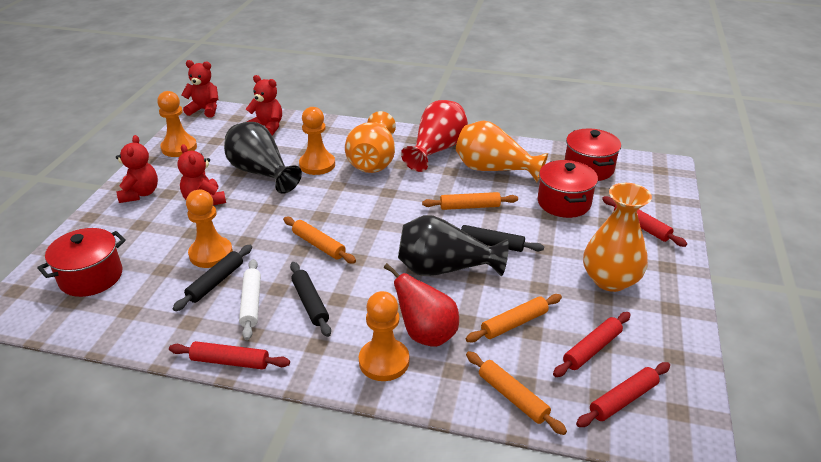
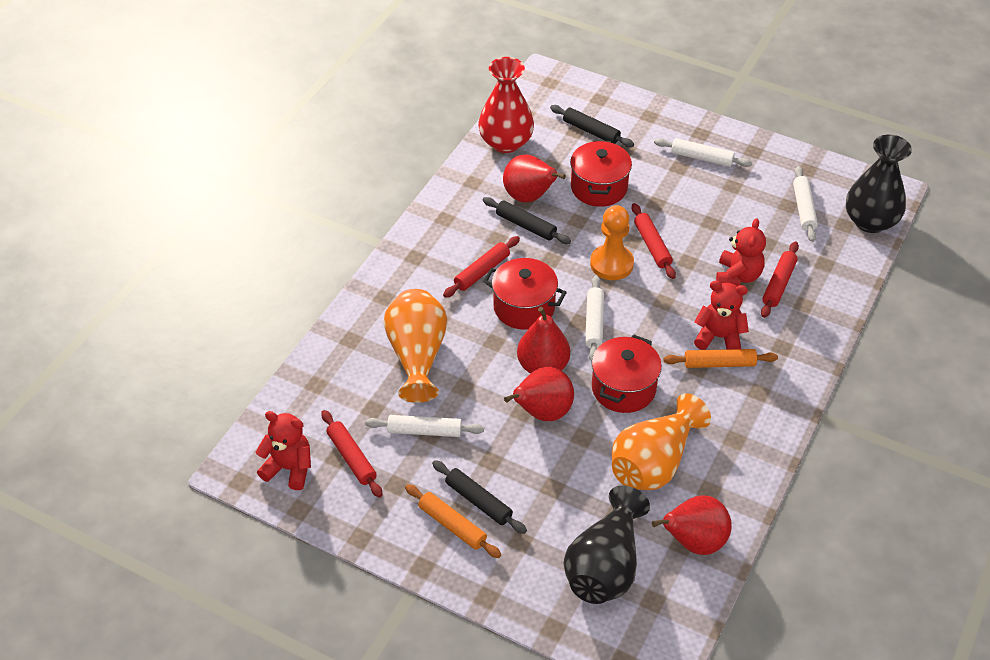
orange pawn: 4 -> 1
orange rolling pin: 4 -> 2
orange vase: 3 -> 2
red pear: 1 -> 4
red teddy bear: 4 -> 3
white rolling pin: 1 -> 4

